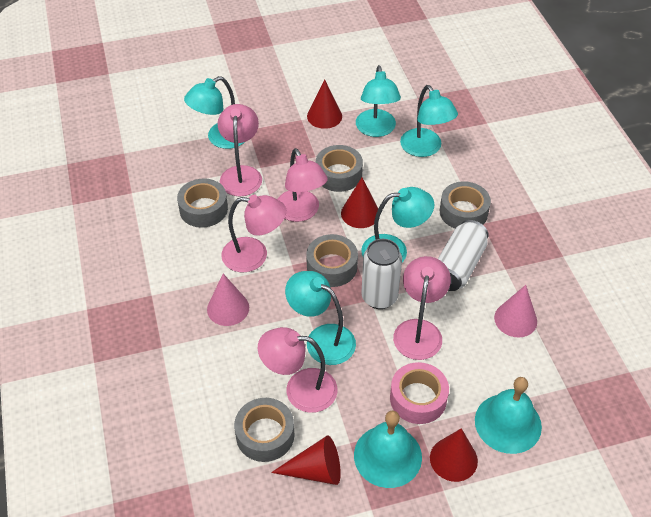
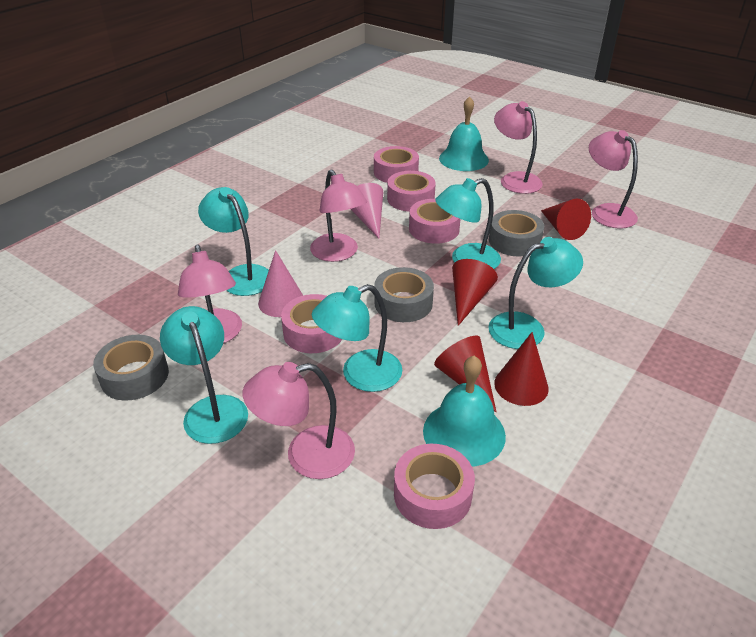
grey tape: 5 -> 3
pink tape: 1 -> 5
white can: 2 -> 0

